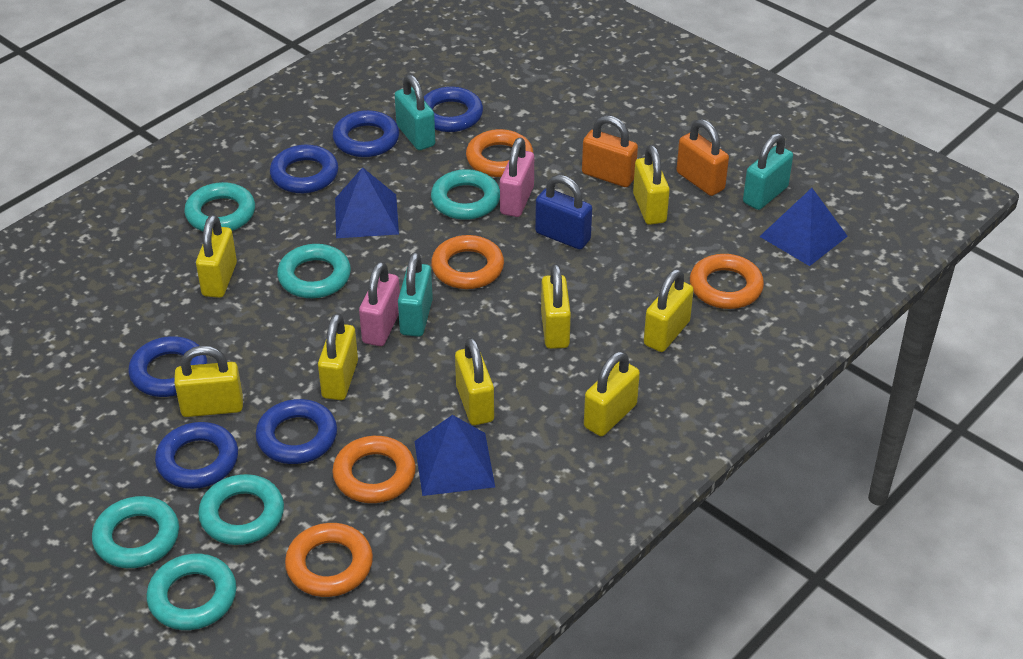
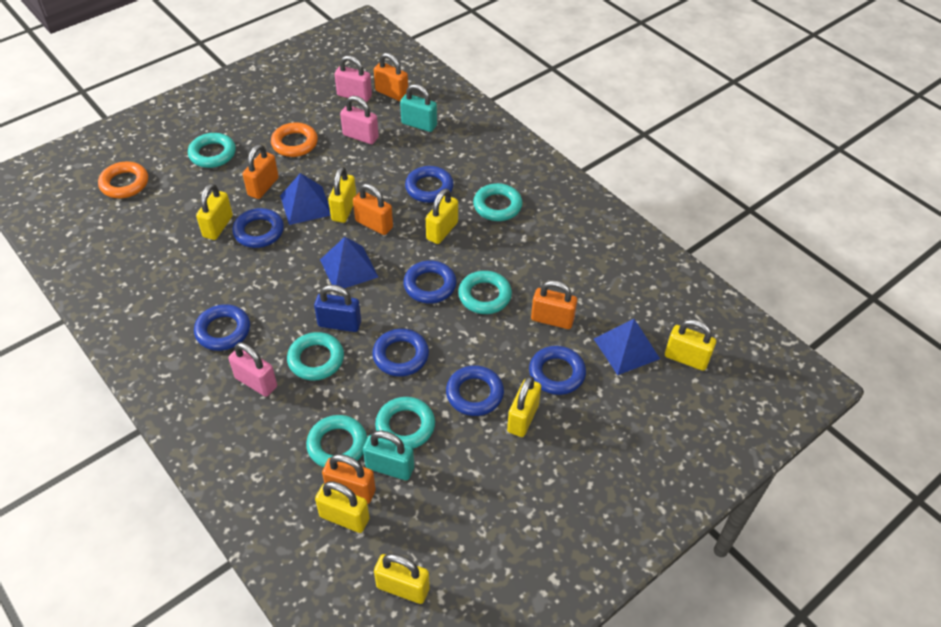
blue ring: 6 -> 7
orange padlock: 2 -> 5
orange ring: 5 -> 2
pink padlock: 2 -> 3
turquoise padlock: 3 -> 2
yellow padlock: 8 -> 7

